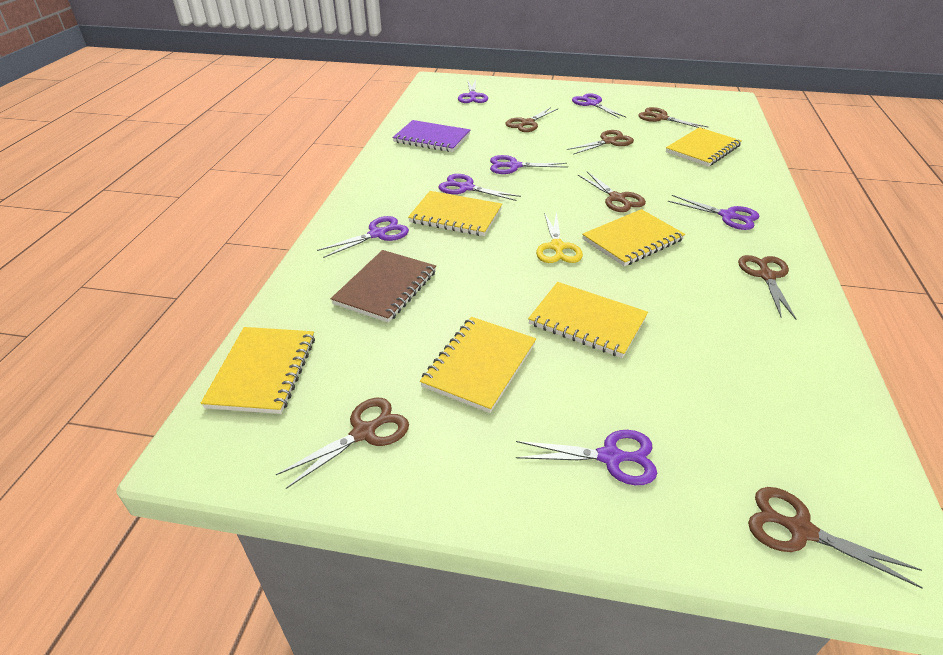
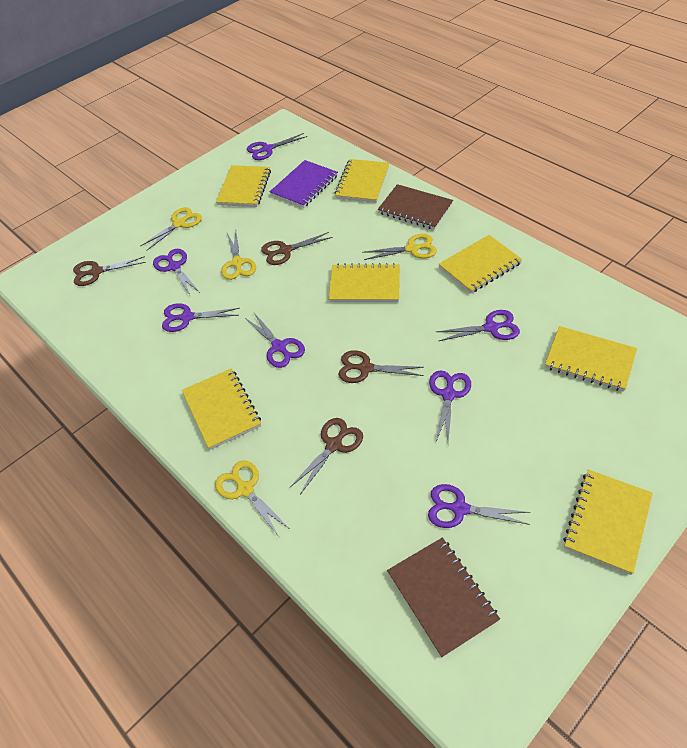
brown notebook: 1 -> 2
brown scissors: 7 -> 4
yellow notebook: 6 -> 7
yellow scissors: 1 -> 4

